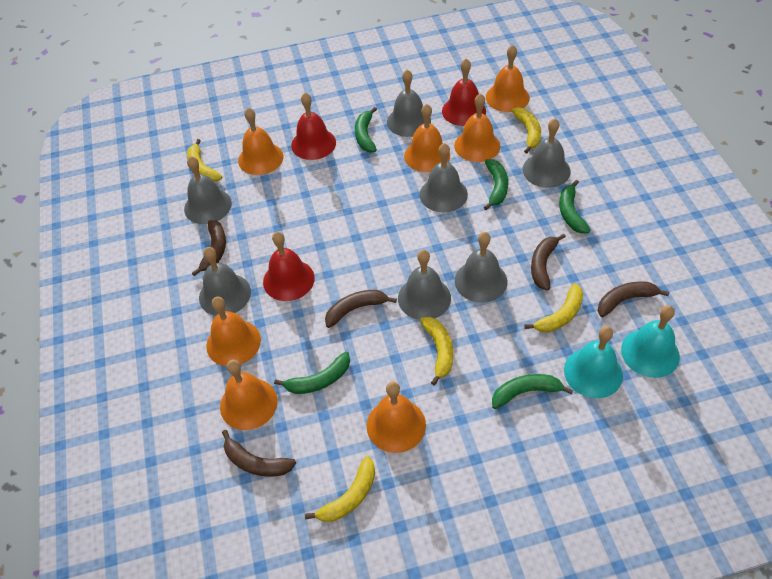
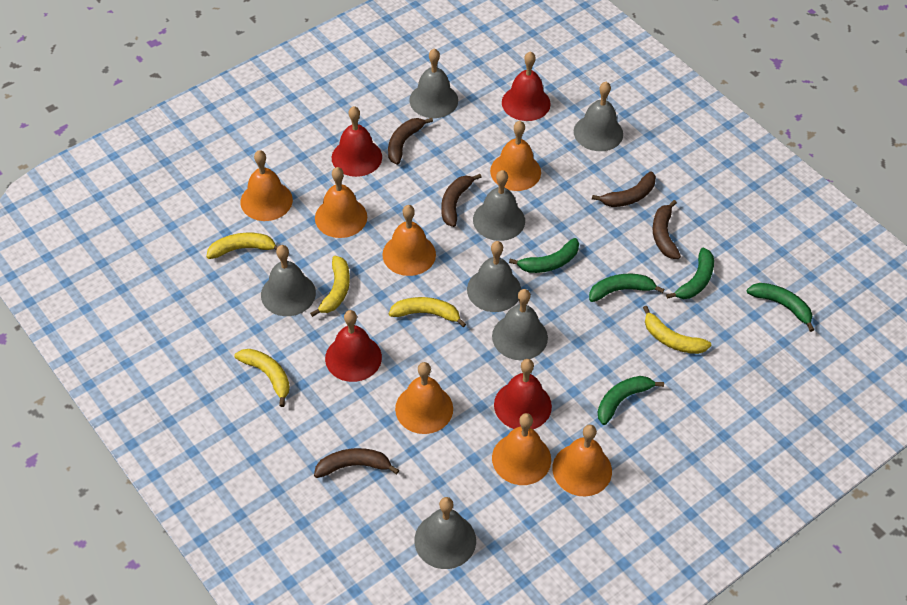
red bell: 3 -> 4
turquoise bell: 2 -> 0

